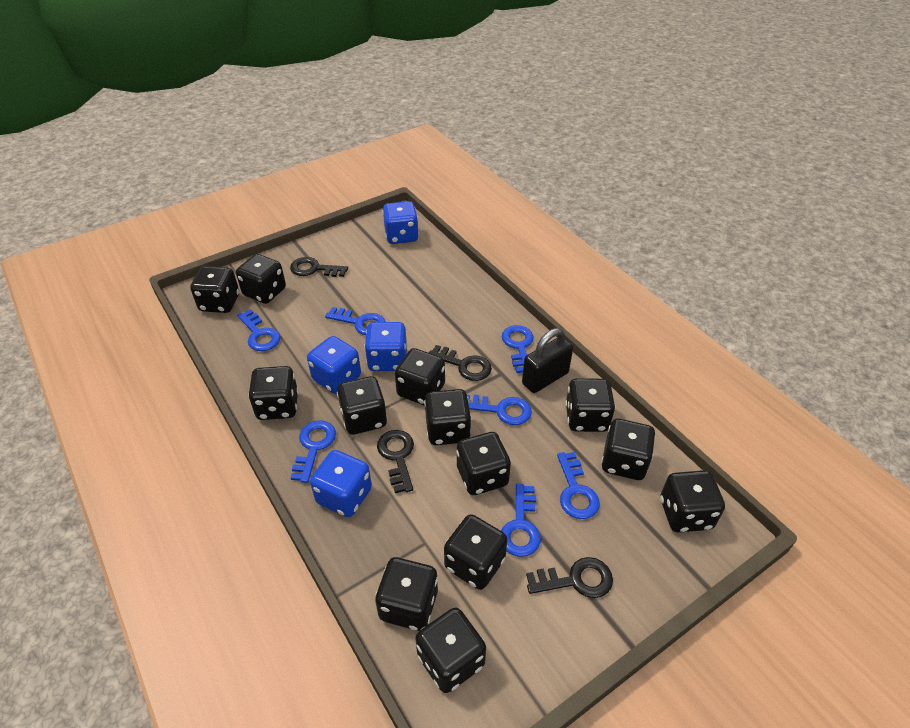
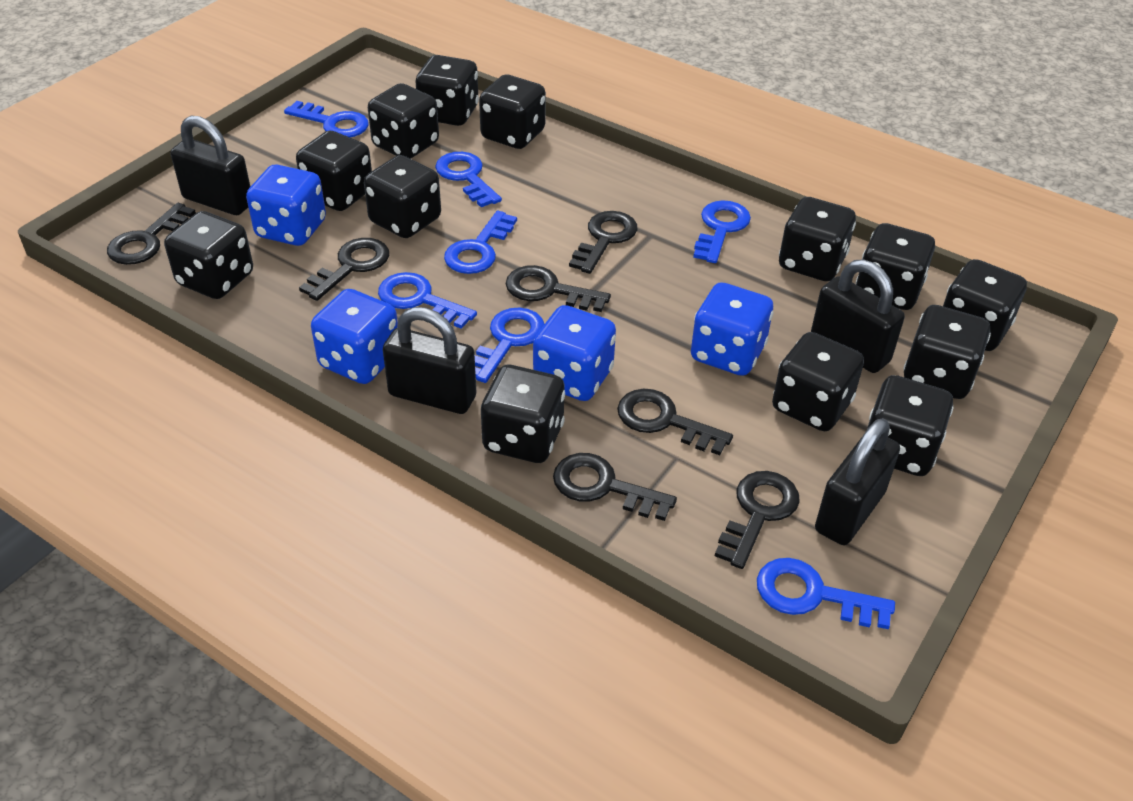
black key: 4 -> 7
black padlock: 1 -> 4

